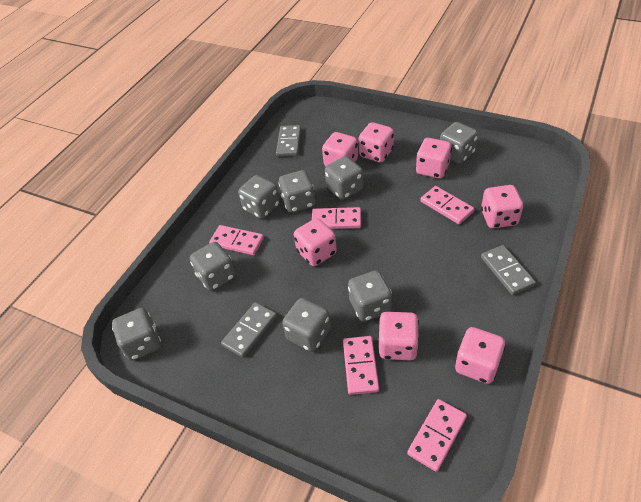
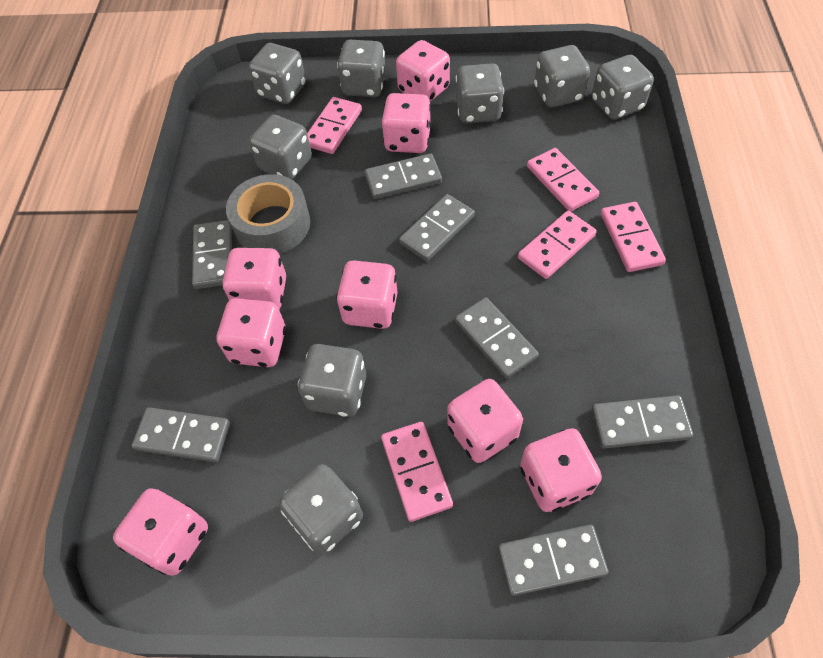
grey domino: 3 -> 7
grey tape: 0 -> 1
pink dice: 7 -> 8

